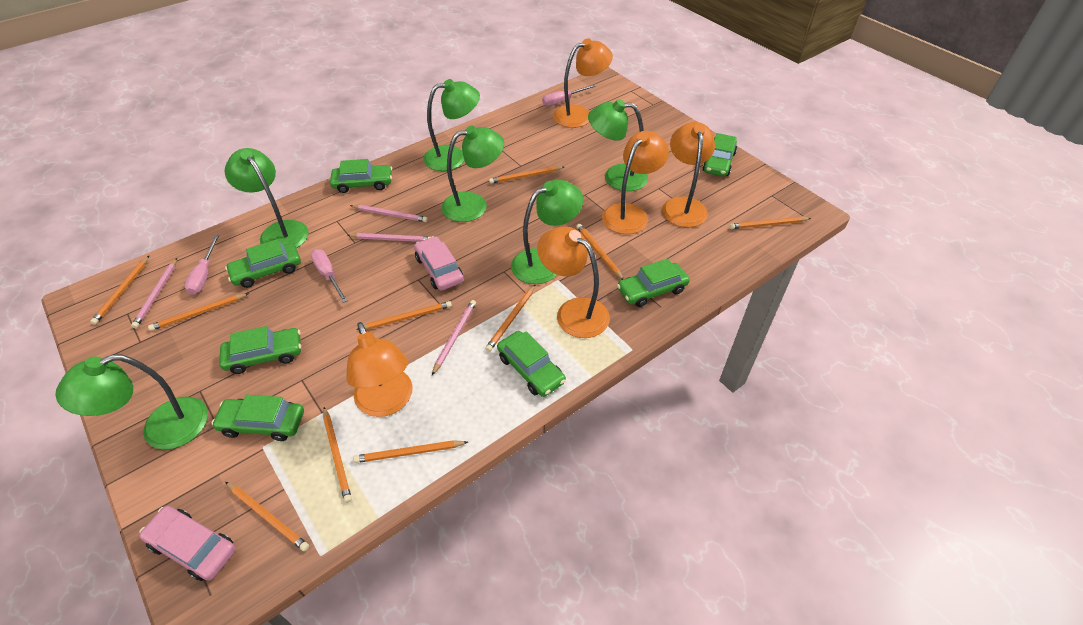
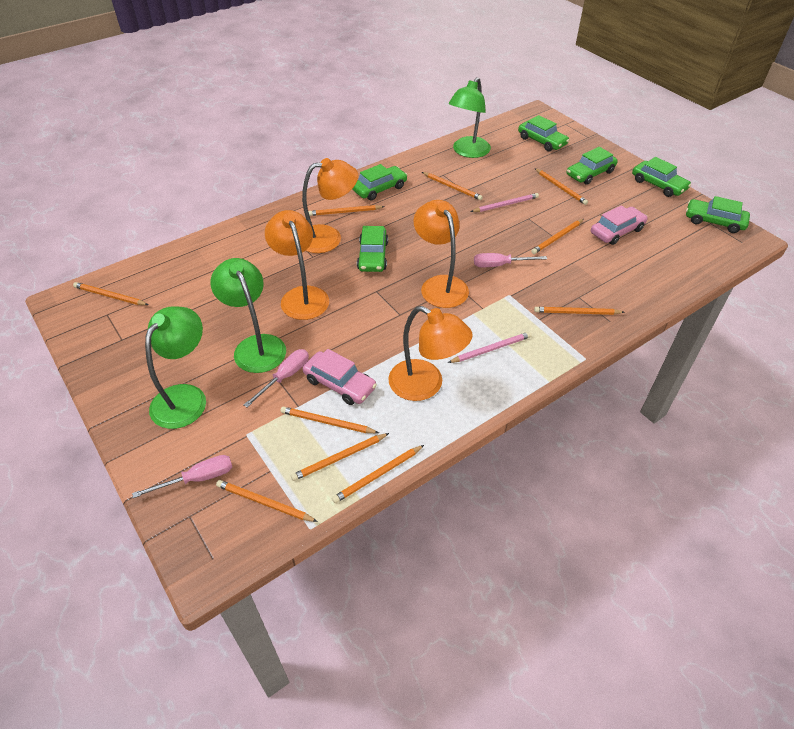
green car: 7 -> 6
green lamp: 6 -> 3
orange lamp: 5 -> 4
pink pencil: 4 -> 2

